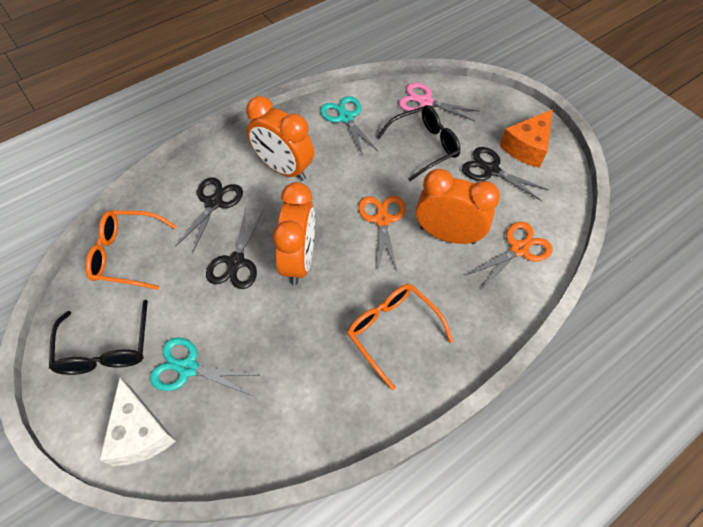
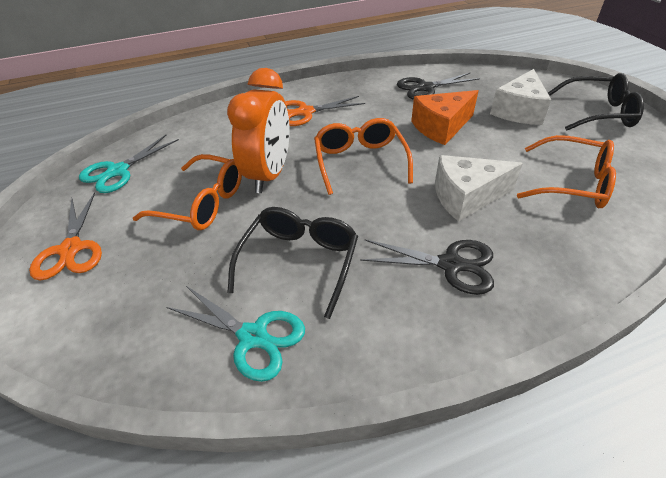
black scissors: 3 -> 2
orange clock: 3 -> 1
orange glasses: 2 -> 3
pink scissors: 1 -> 0
white cheese: 1 -> 2

